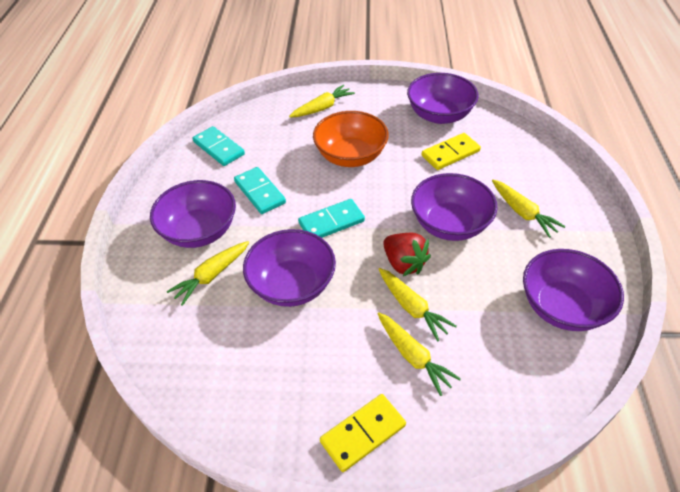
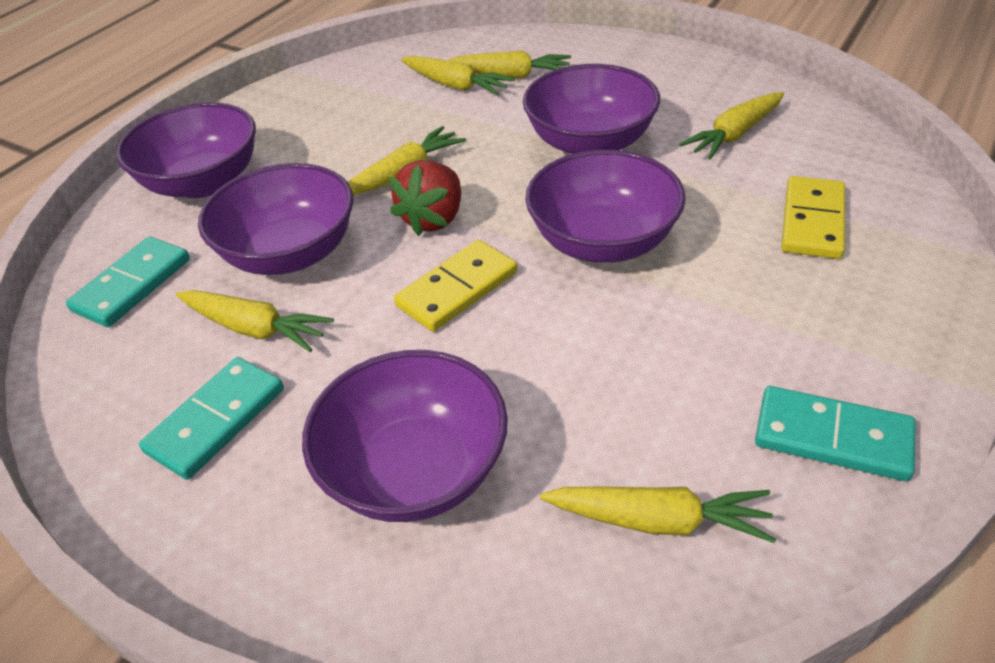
orange bowl: 1 -> 0
yellow carrot: 5 -> 6

